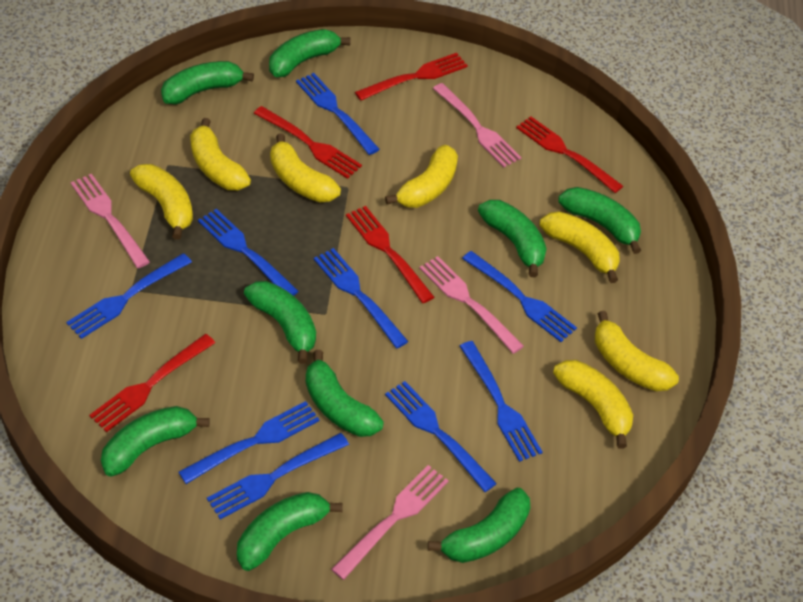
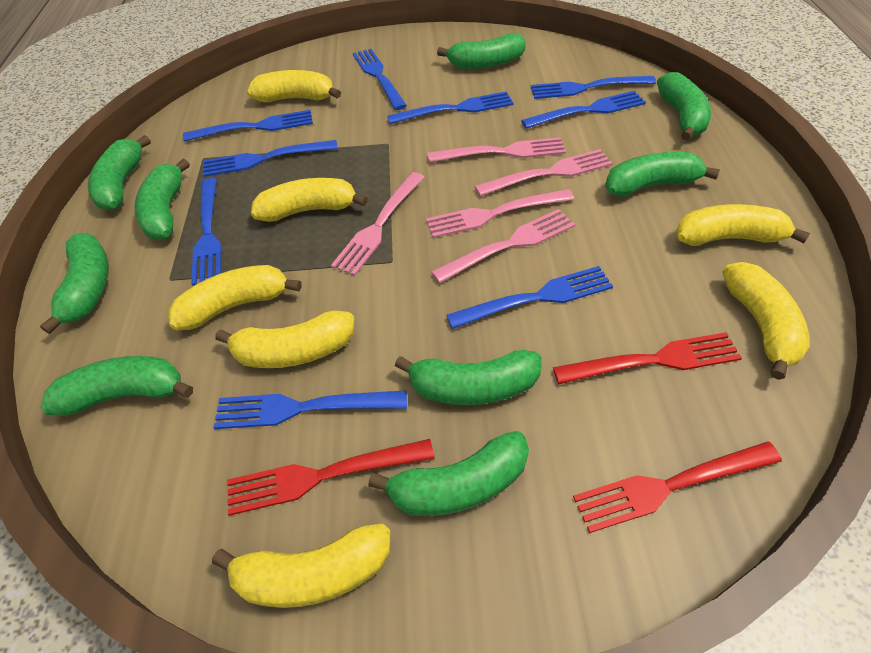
pink fork: 4 -> 5
red fork: 5 -> 3

